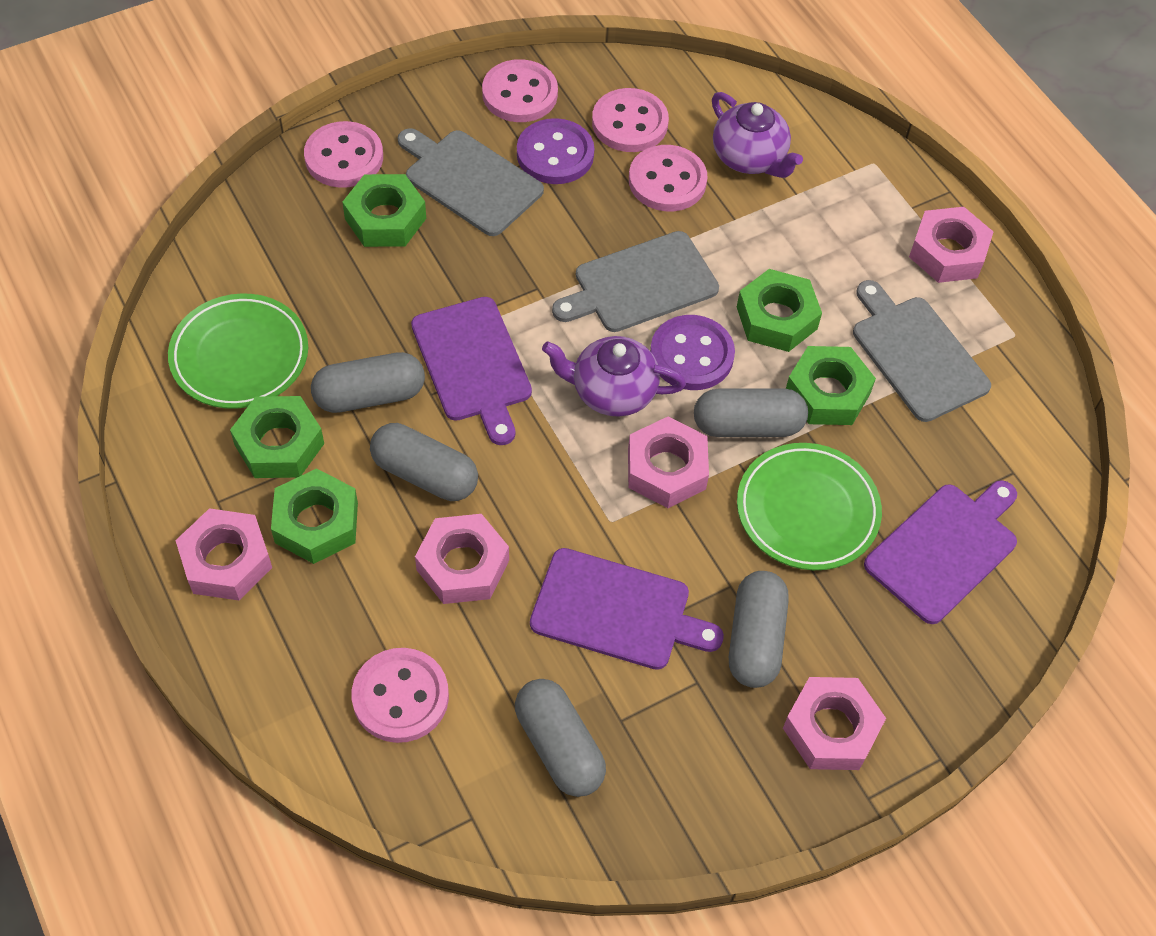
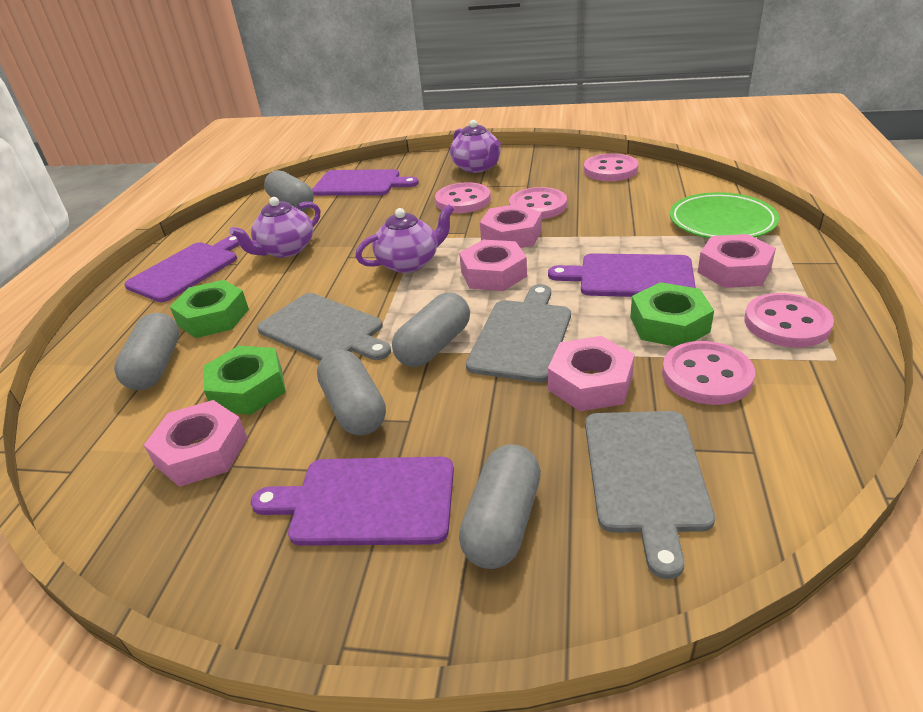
green nut: 5 -> 3
green plate: 2 -> 1
purple button: 2 -> 0
purple cutting board: 3 -> 4
purple teapot: 2 -> 3

